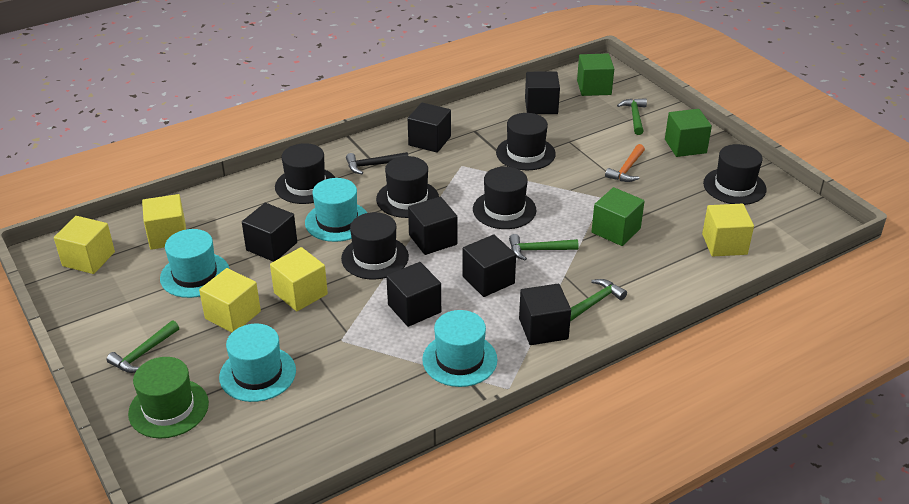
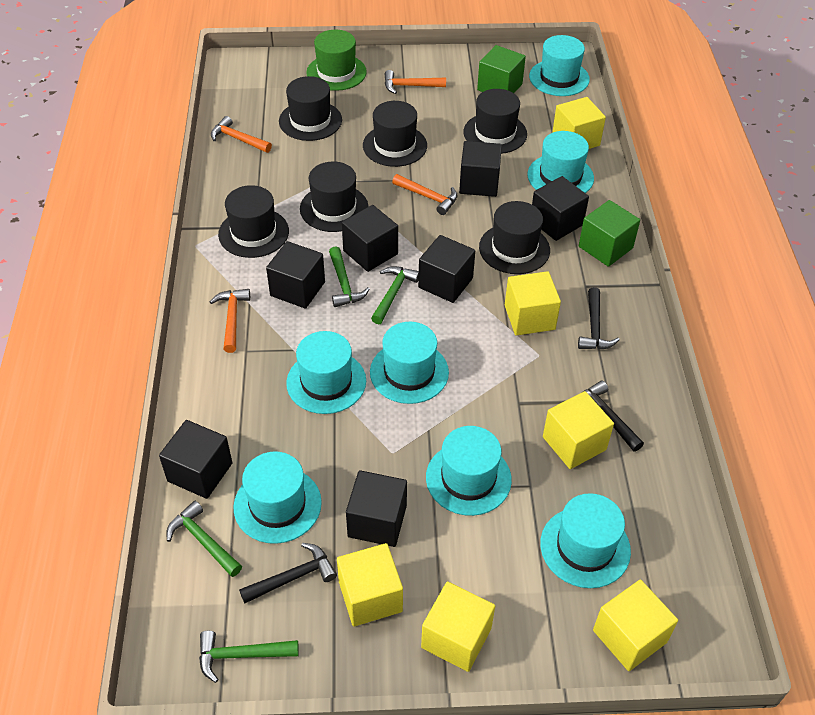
black hammer: 1 -> 3
green cube: 3 -> 2
orange hammer: 1 -> 4
turquoise hat: 4 -> 7
yellow cube: 5 -> 6

